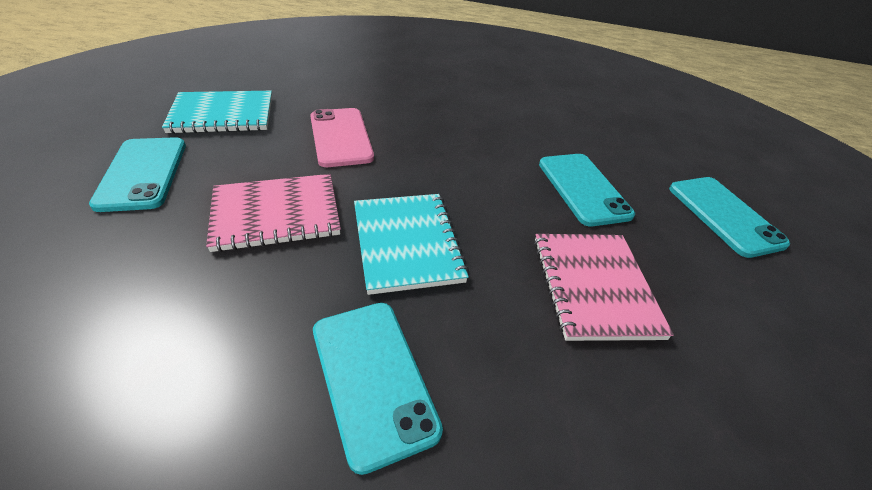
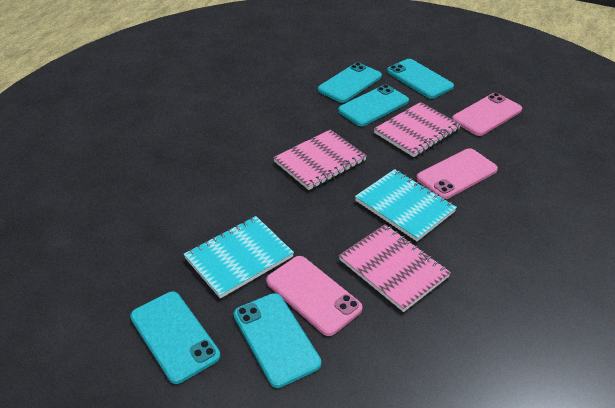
pink notebook: 2 -> 3
pink phone: 1 -> 3
turquoise phone: 4 -> 5

